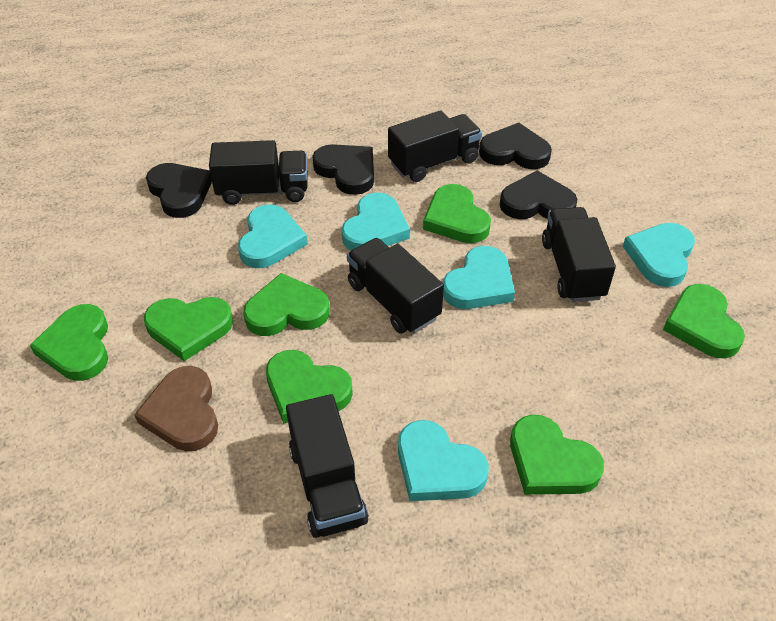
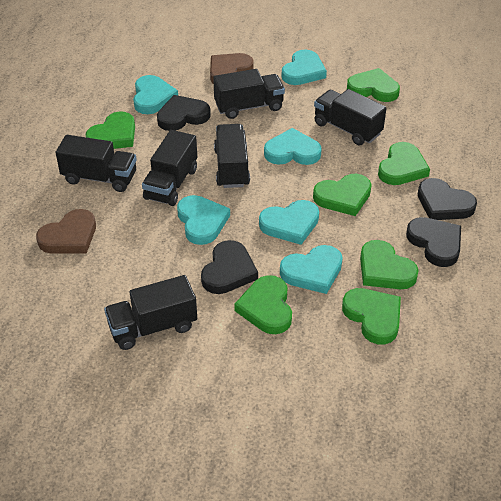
black truck: 5 -> 6
brown heart: 1 -> 2
turquoise heart: 5 -> 6

